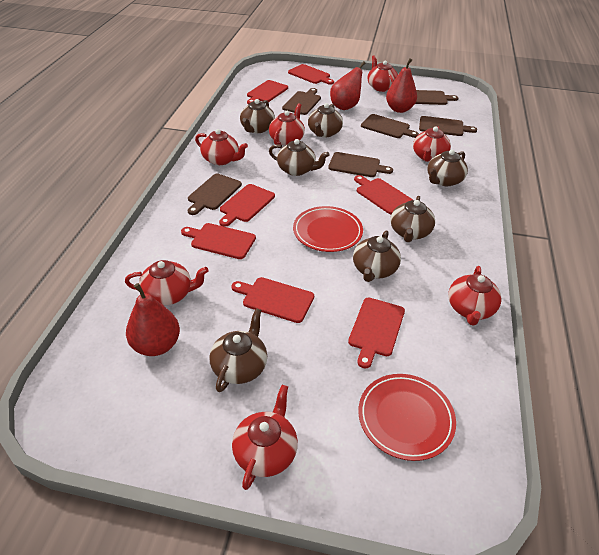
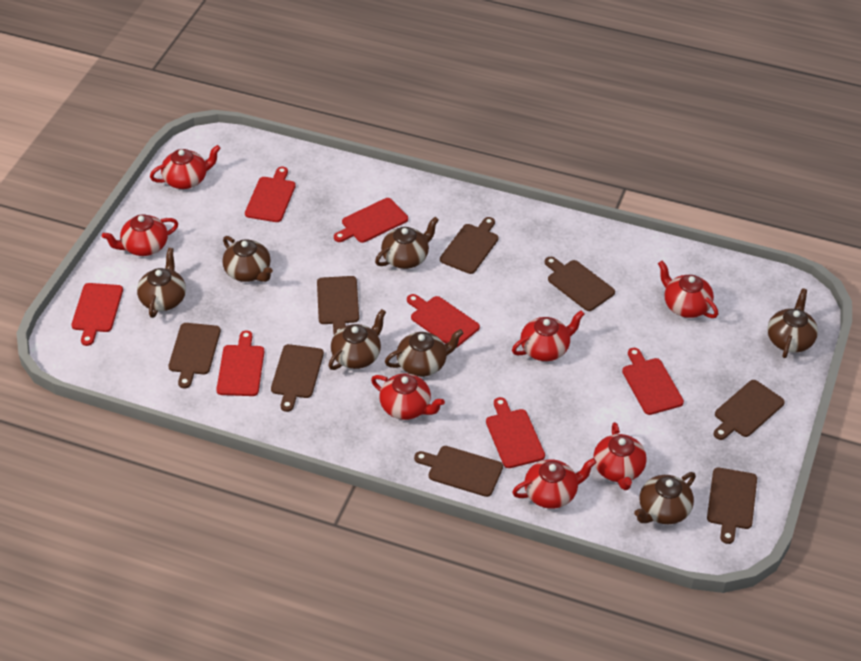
brown cutting board: 6 -> 8
red pear: 3 -> 0
red plate: 2 -> 0

